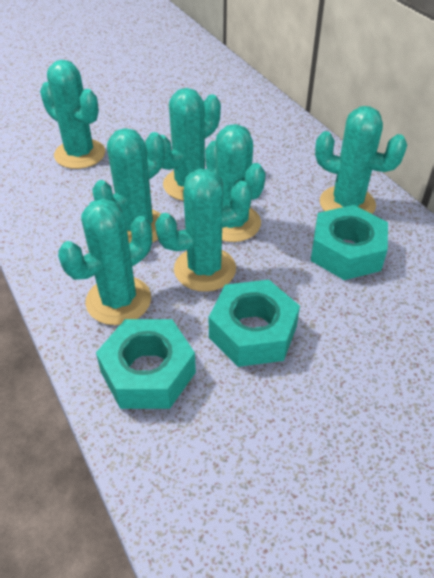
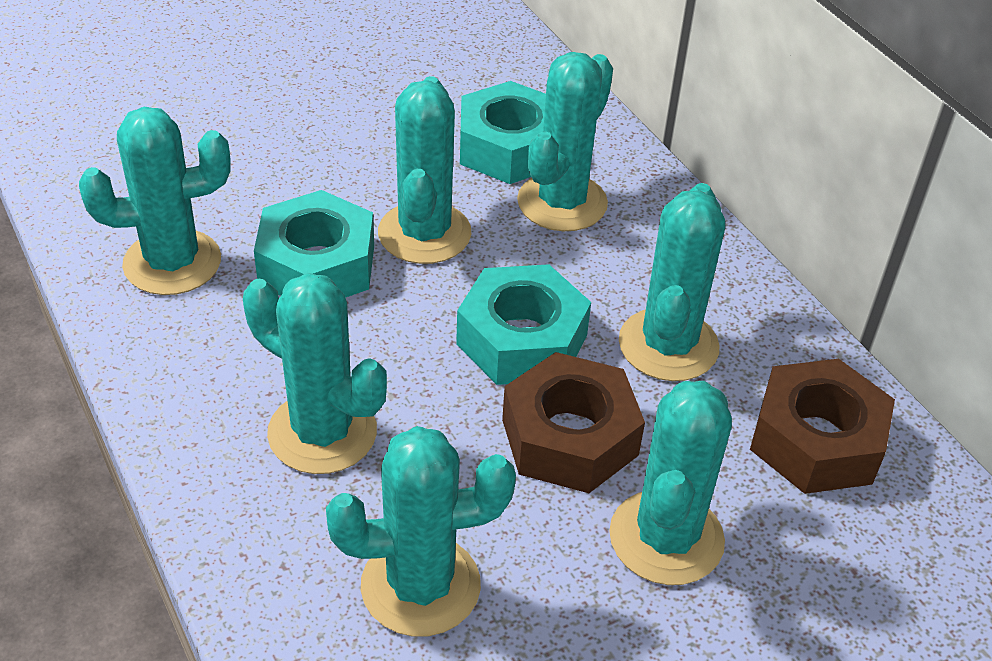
brown nut: 0 -> 2

